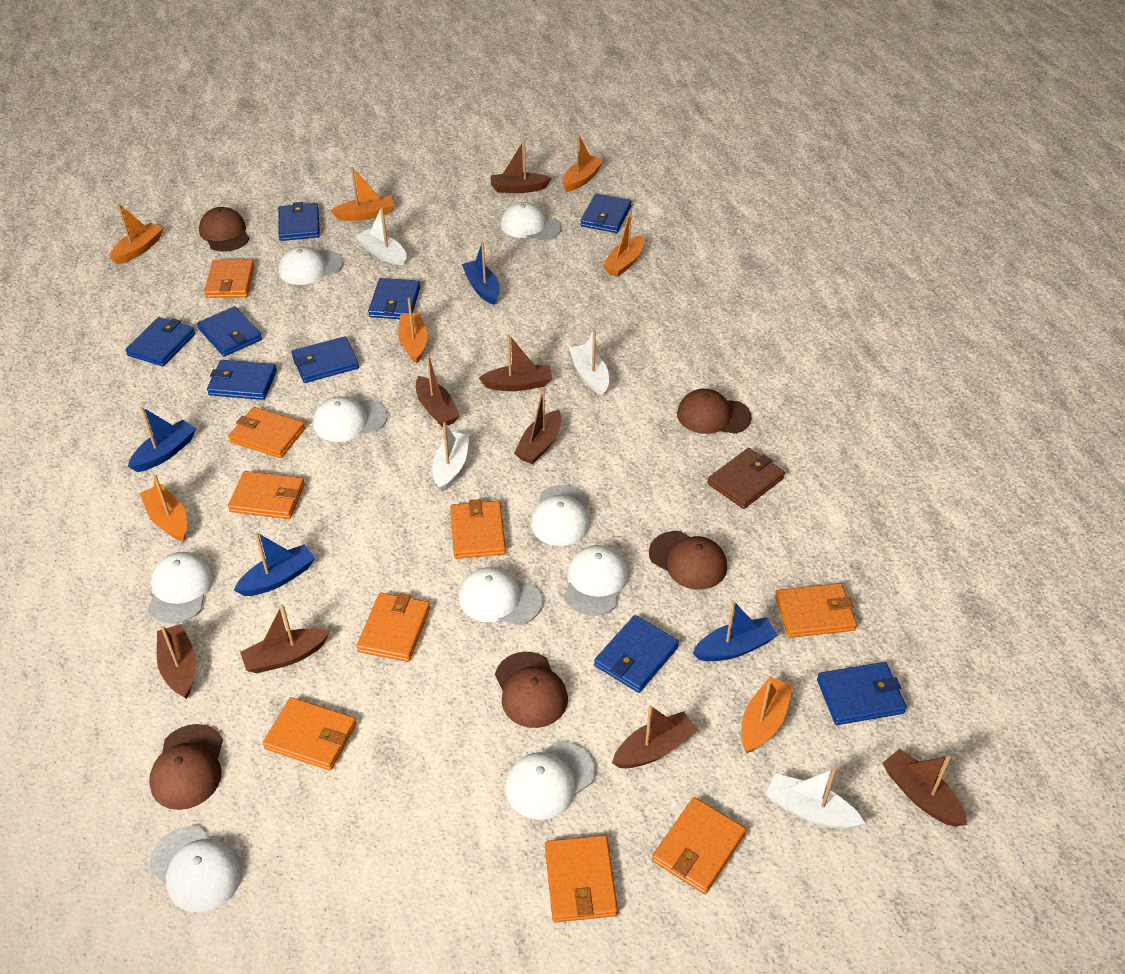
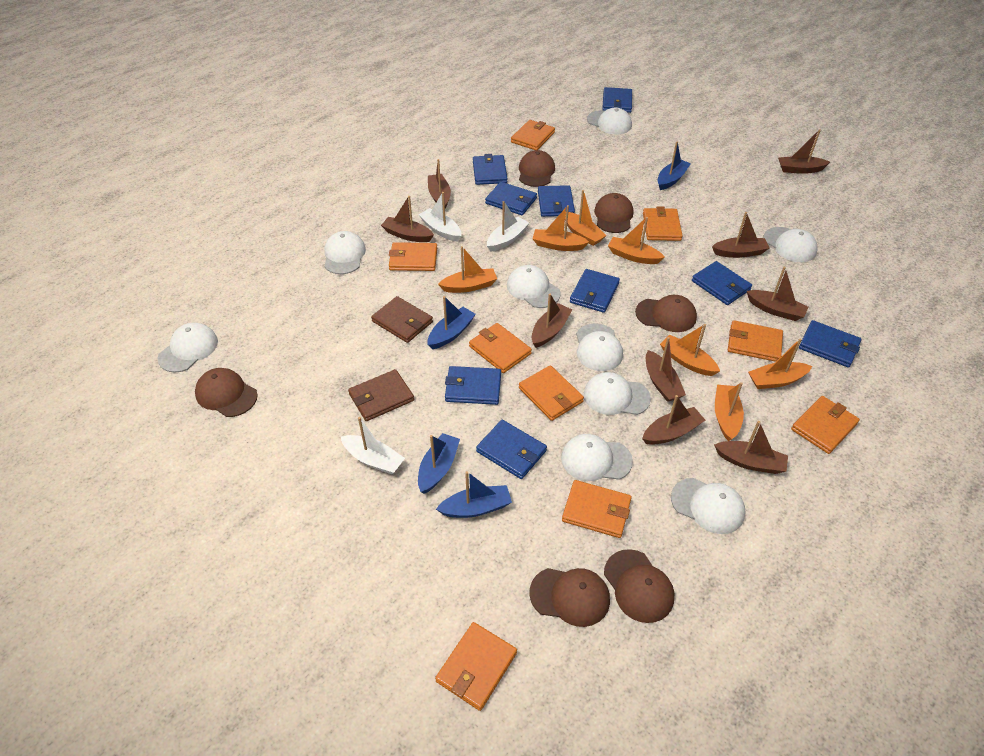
brown boat: 8 -> 9
brown cap: 5 -> 6
brown wallet: 1 -> 2
white boat: 4 -> 3

